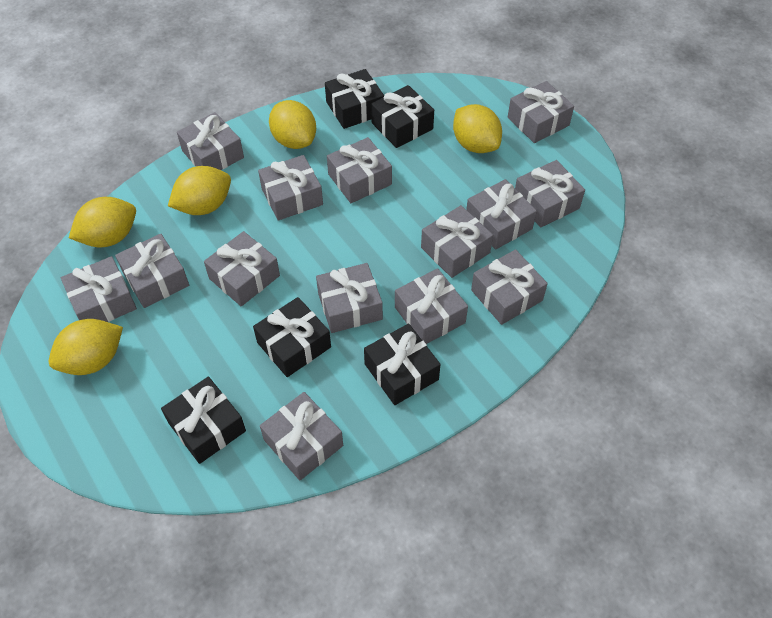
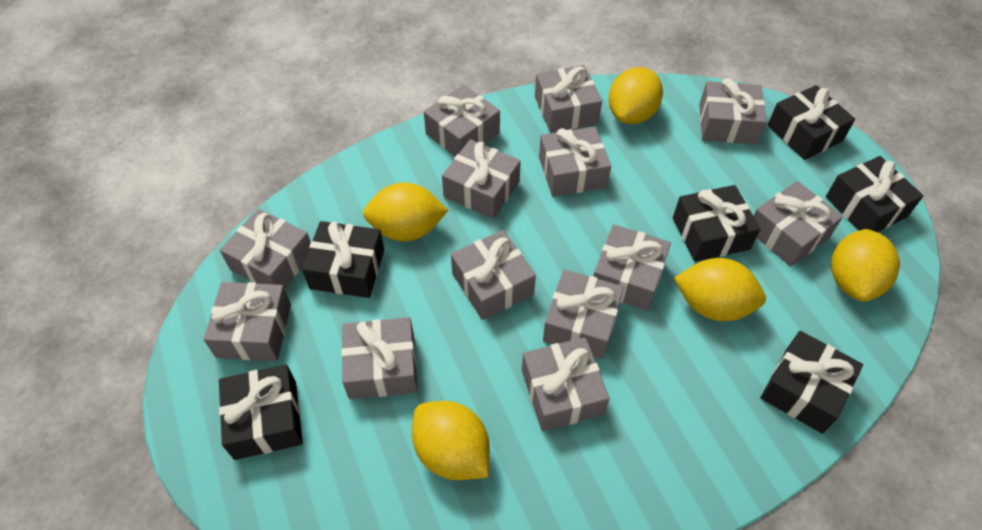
black gift: 5 -> 6
grey gift: 14 -> 13

